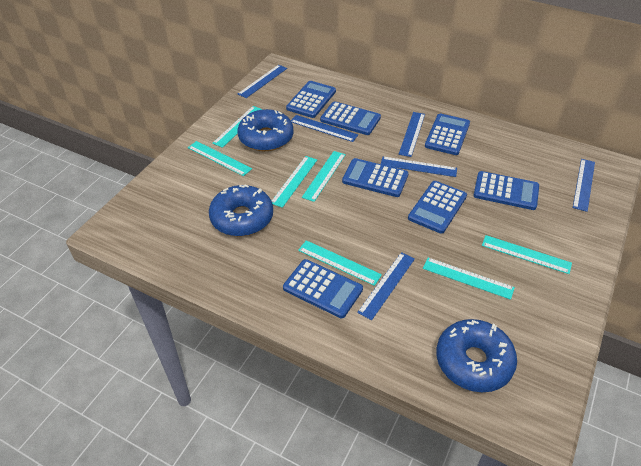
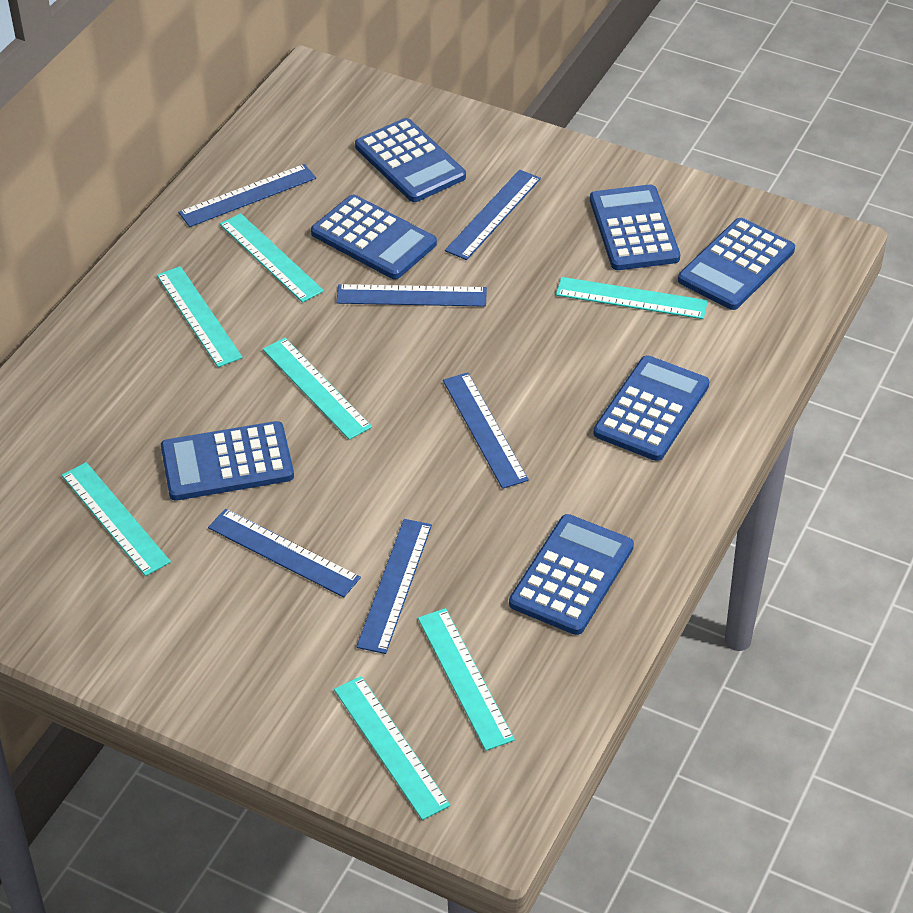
blue donut: 3 -> 0

